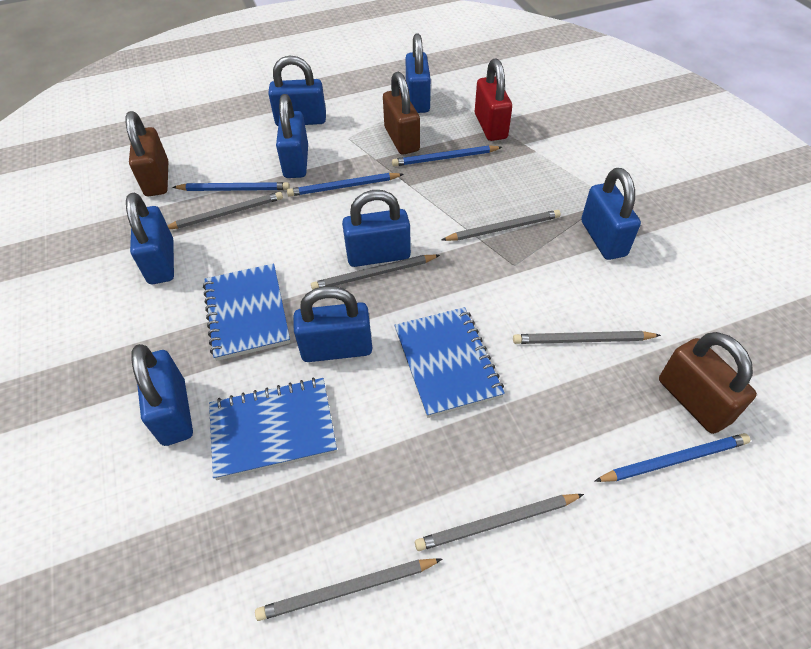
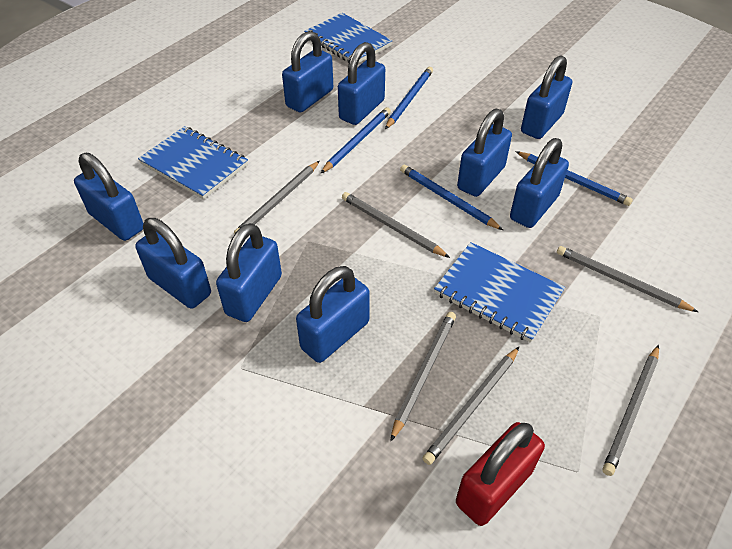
blue padlock: 8 -> 9
brown padlock: 3 -> 0

